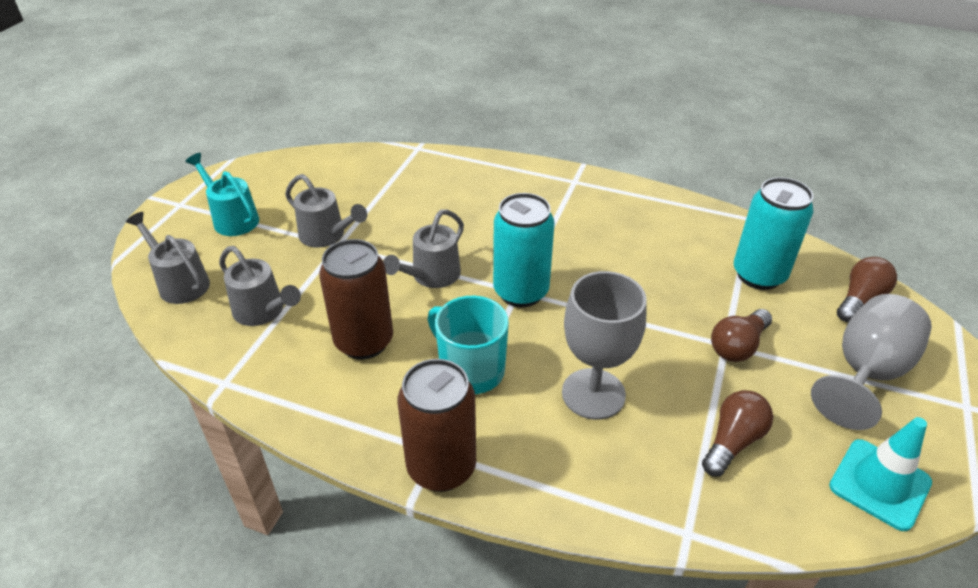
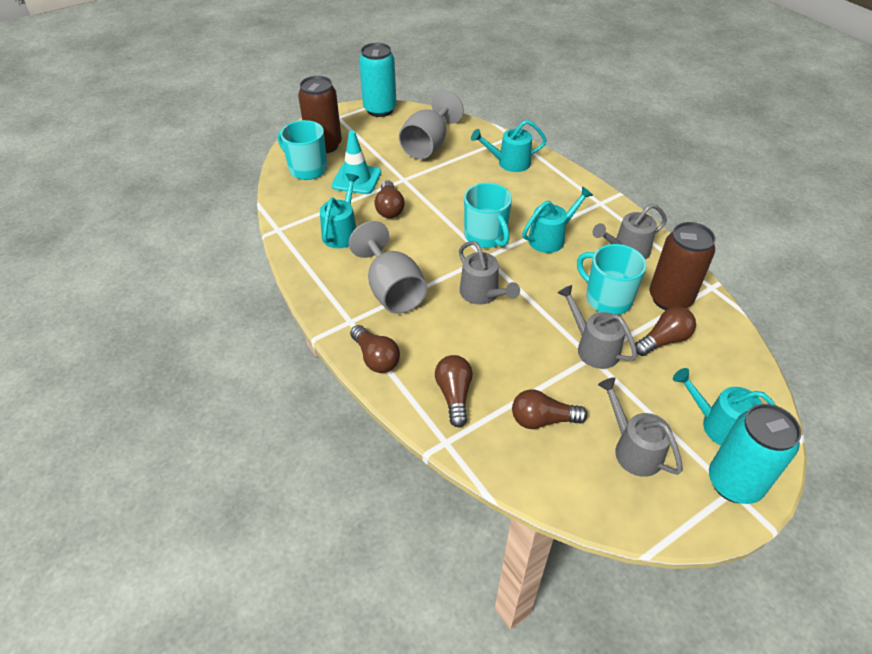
brown light bulb: 3 -> 5
turquoise mug: 1 -> 3
turquoise watering can: 1 -> 4

